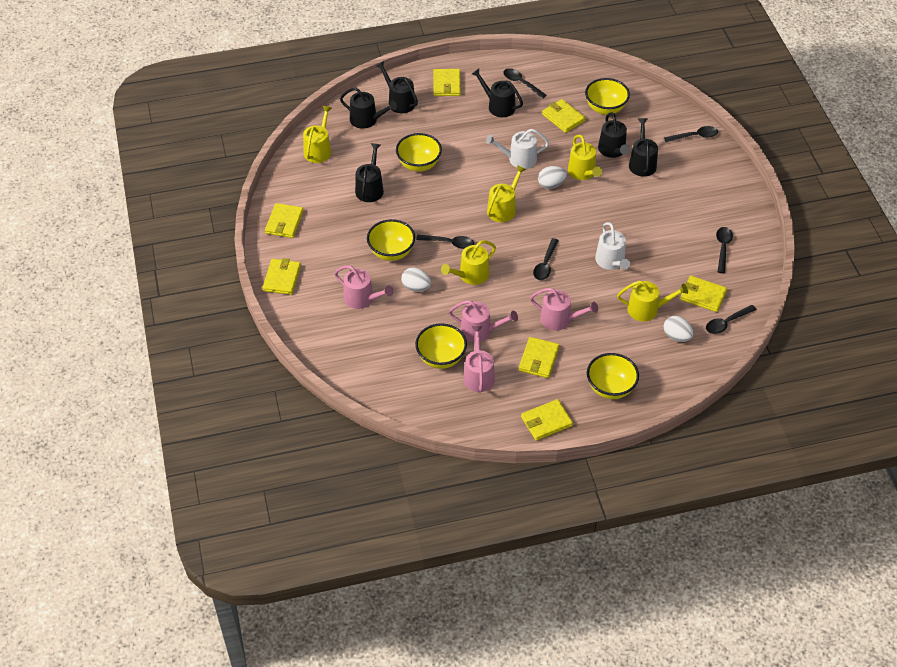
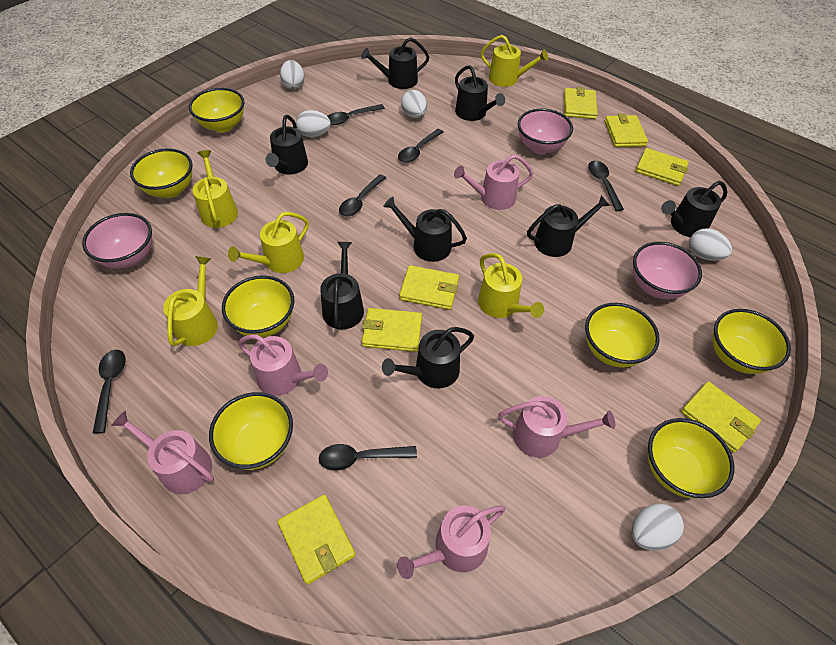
black watering can: 6 -> 8
pink bowl: 0 -> 3
pink watering can: 4 -> 5
white egg: 3 -> 5
white watering can: 2 -> 0
yellow bowl: 5 -> 7

